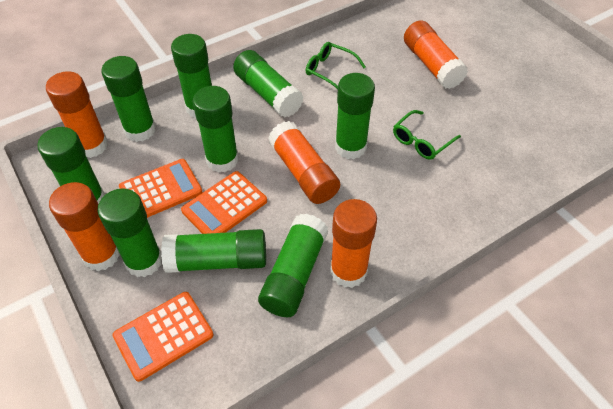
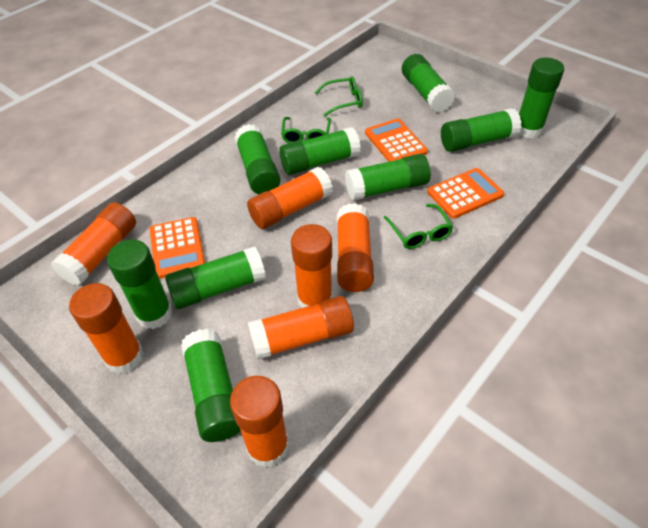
green glasses: 2 -> 3
orange glue stick: 5 -> 7

